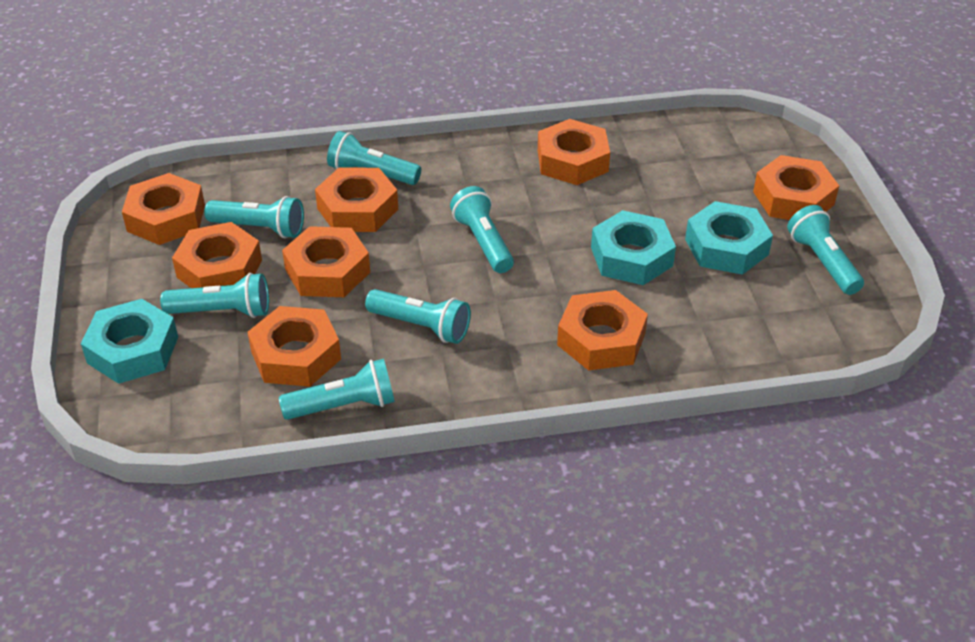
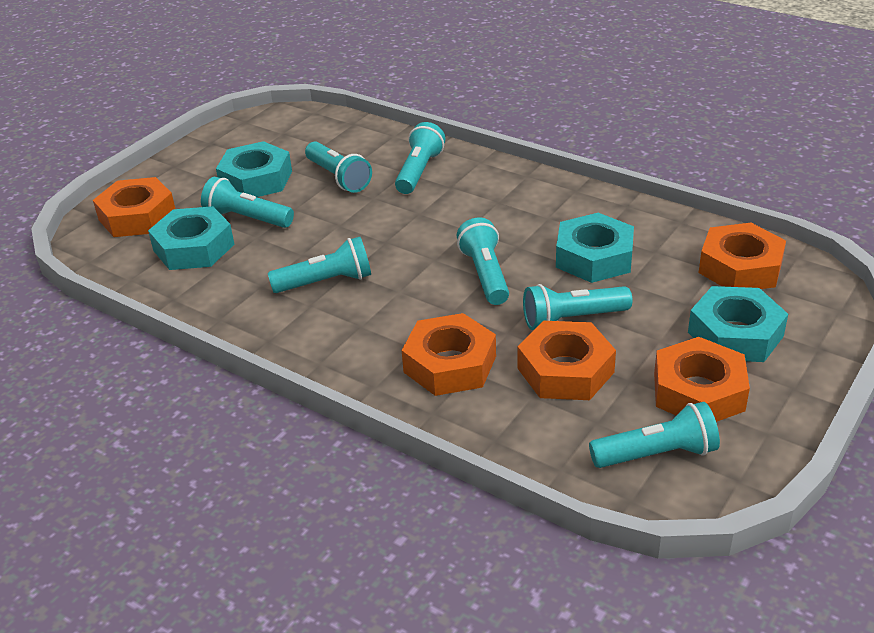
orange nut: 8 -> 5
turquoise nut: 3 -> 4

